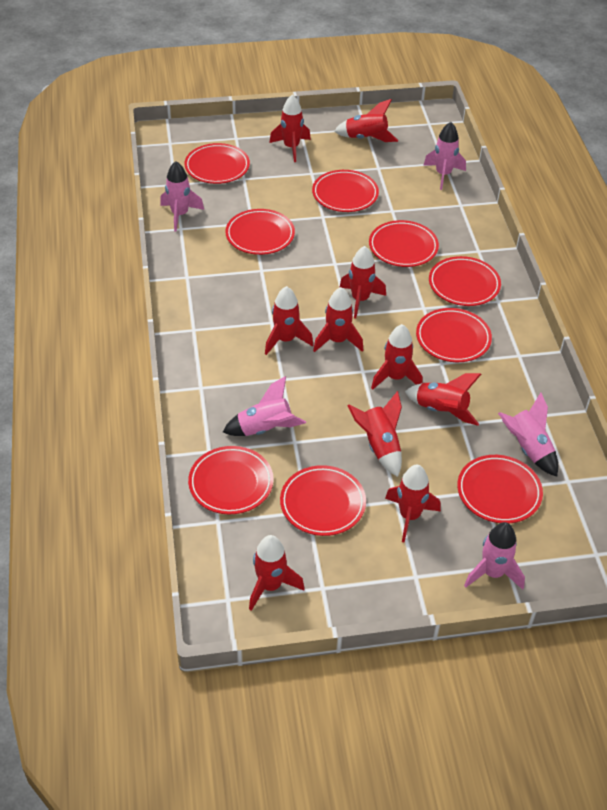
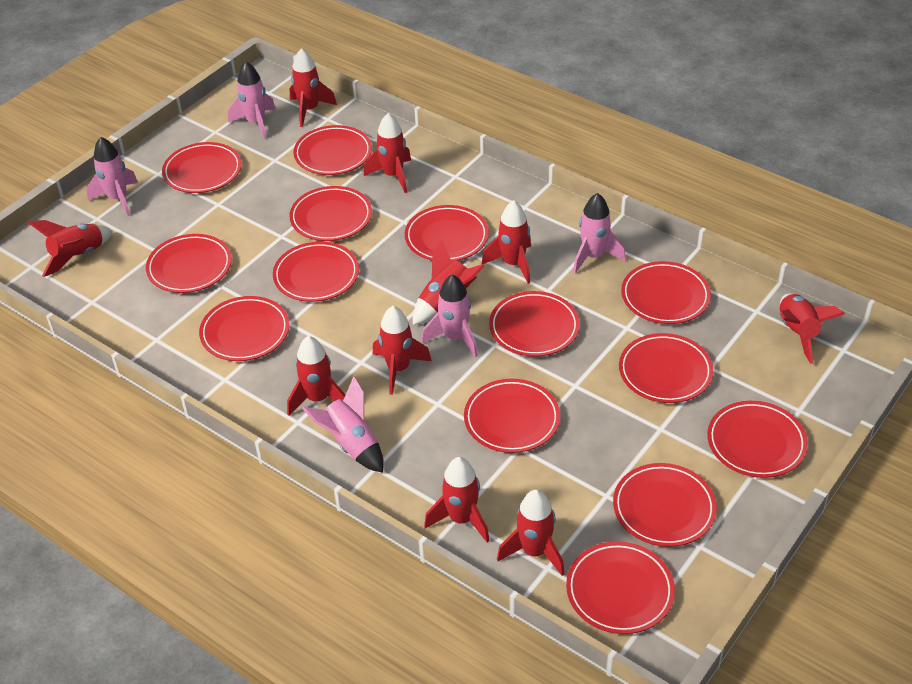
red plate: 9 -> 14

